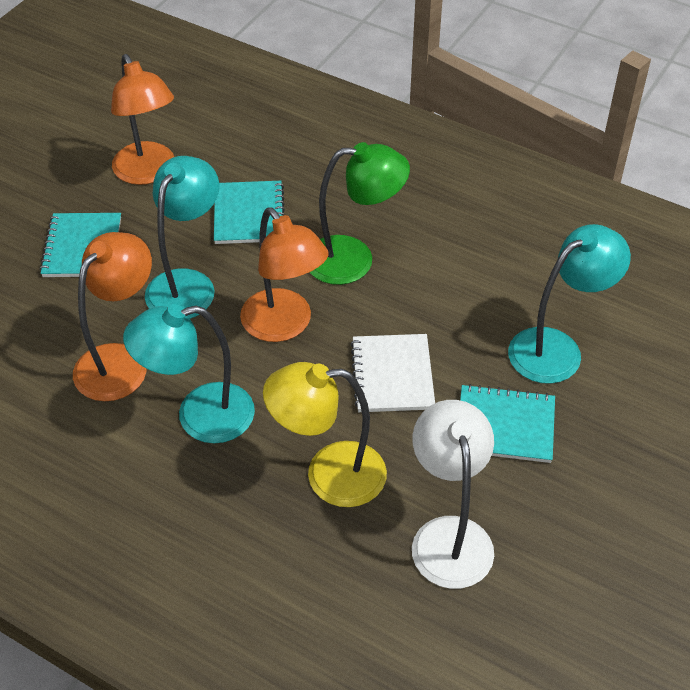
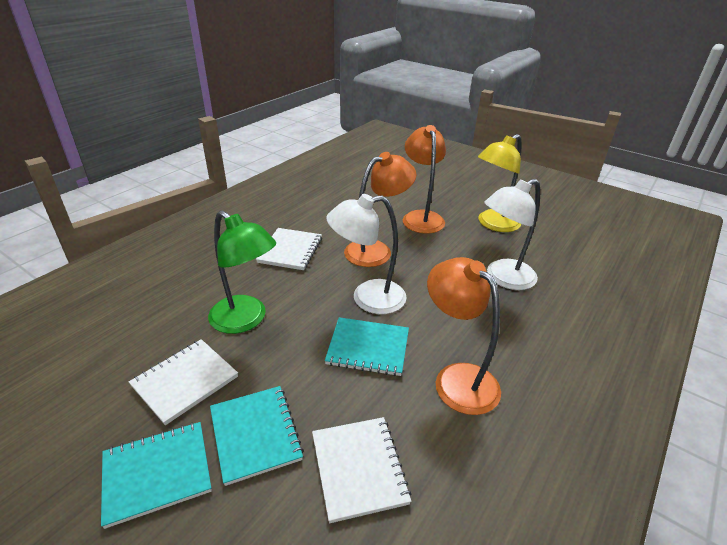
turquoise lamp: 3 -> 0
white lamp: 1 -> 2
white notebook: 1 -> 3

